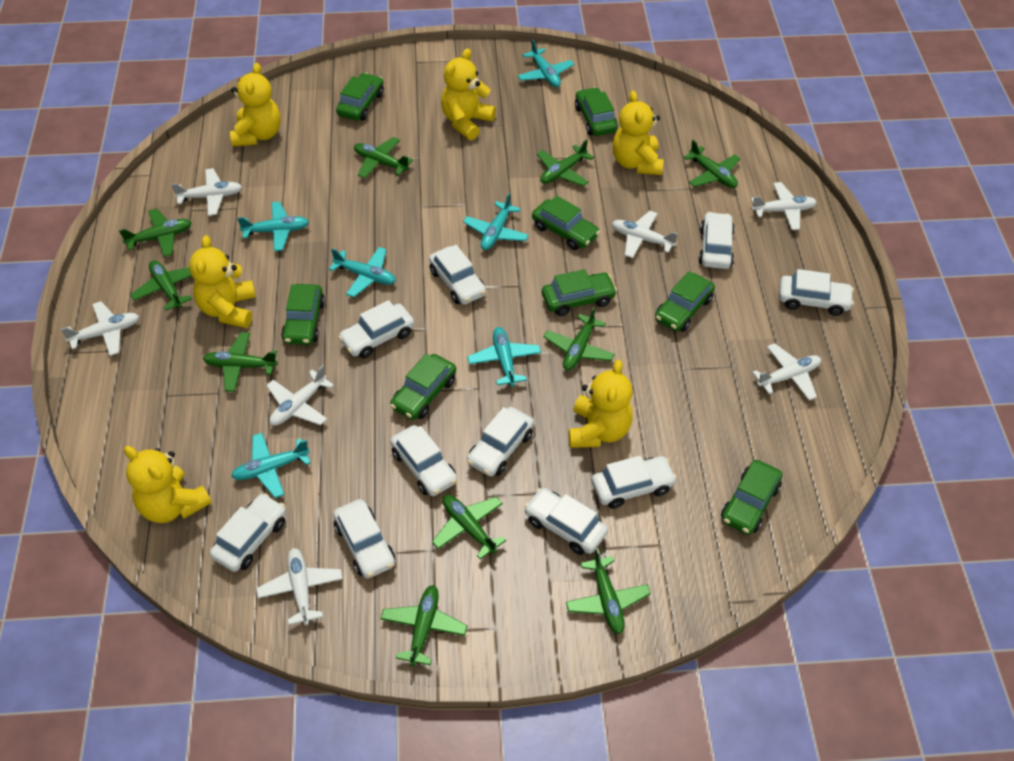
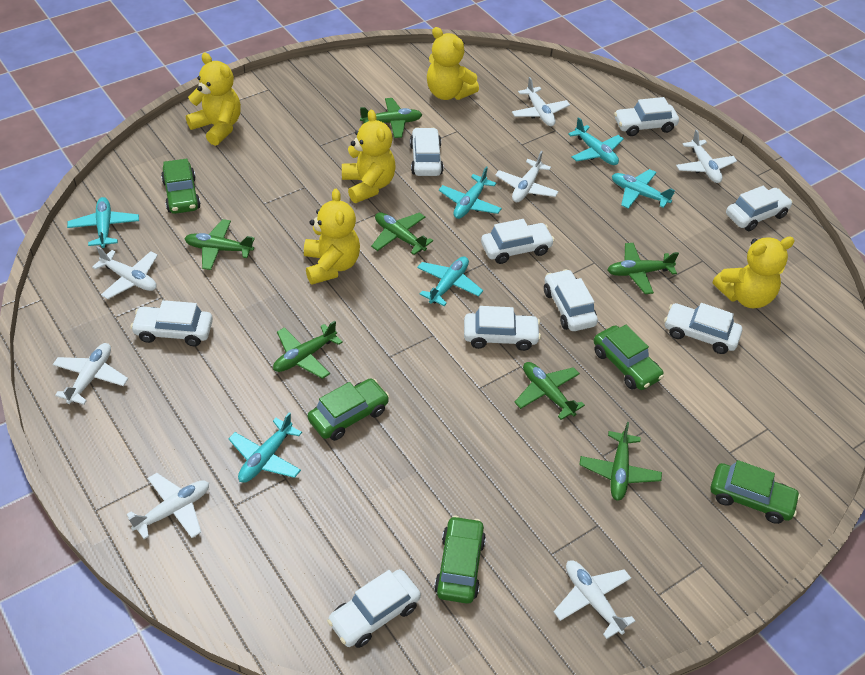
green car: 8 -> 5
green plane: 10 -> 7
white car: 10 -> 9
yellow teddy bear: 6 -> 5

